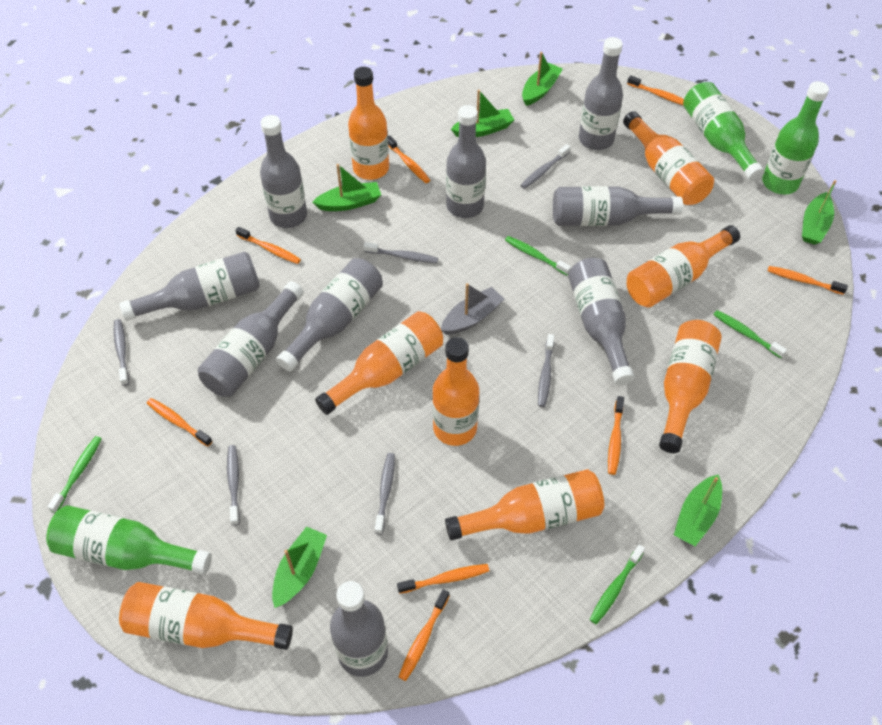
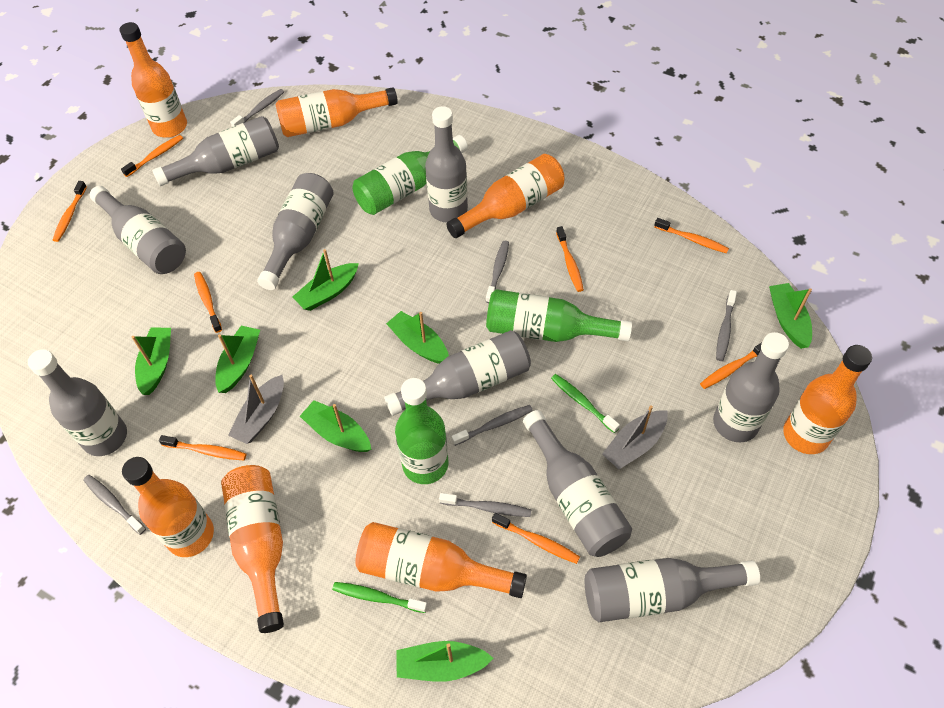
green boat: 6 -> 7
green toothbrush: 4 -> 2
grey boat: 1 -> 2
orange bottle: 8 -> 7

